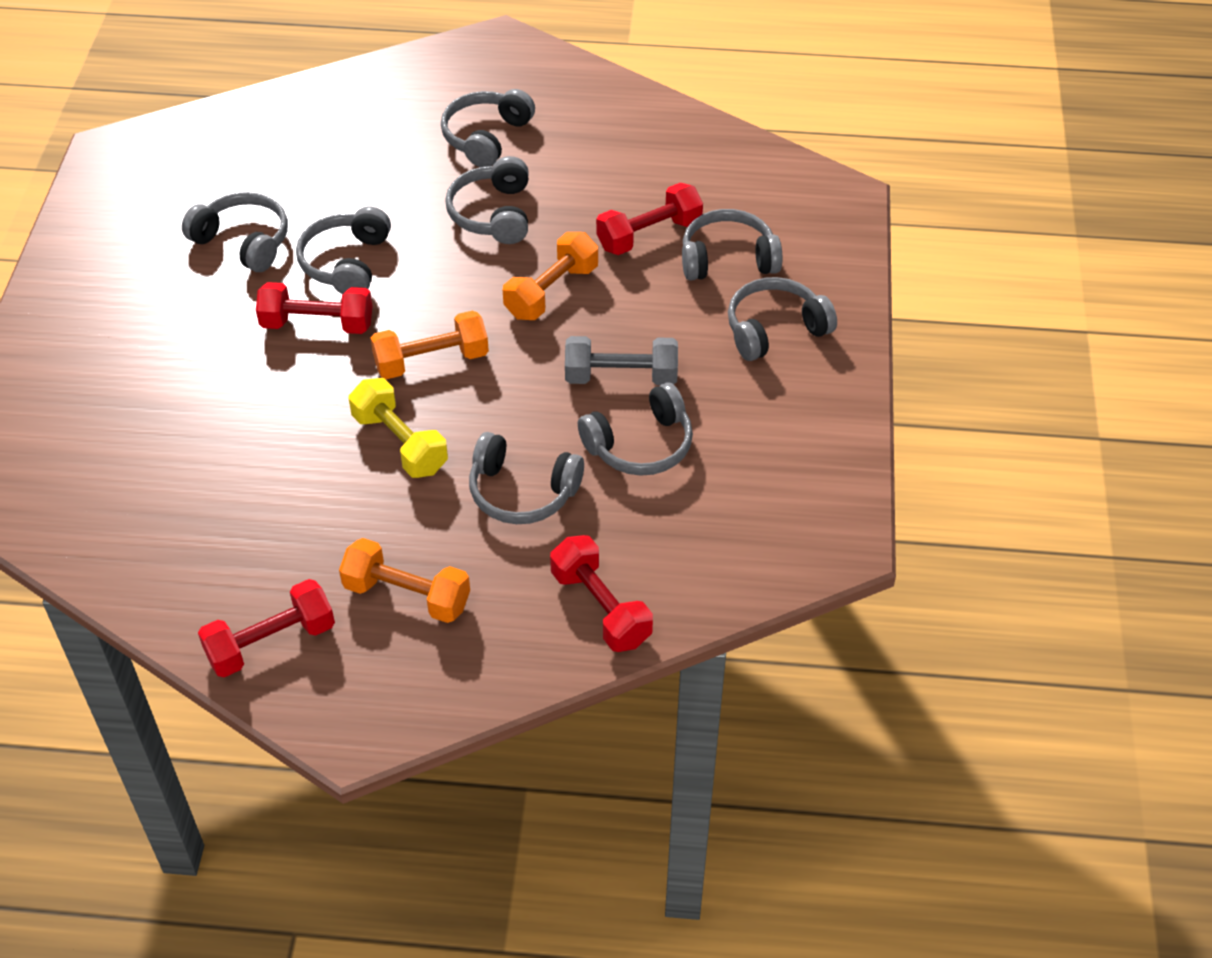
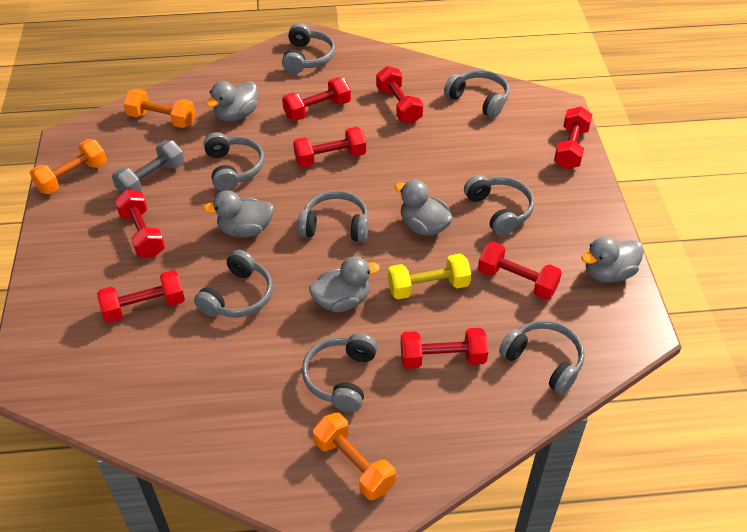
grey duck: 0 -> 5
red dumbbell: 4 -> 8

